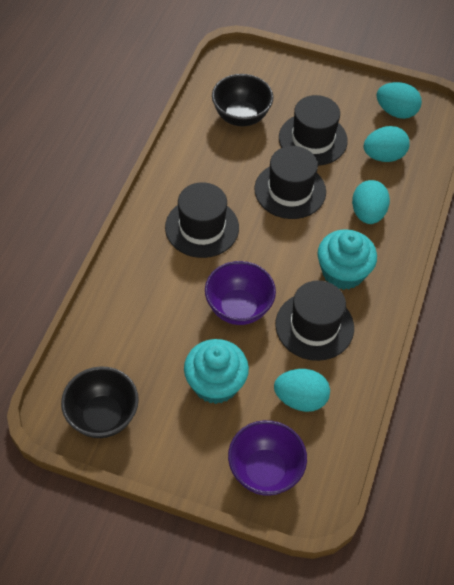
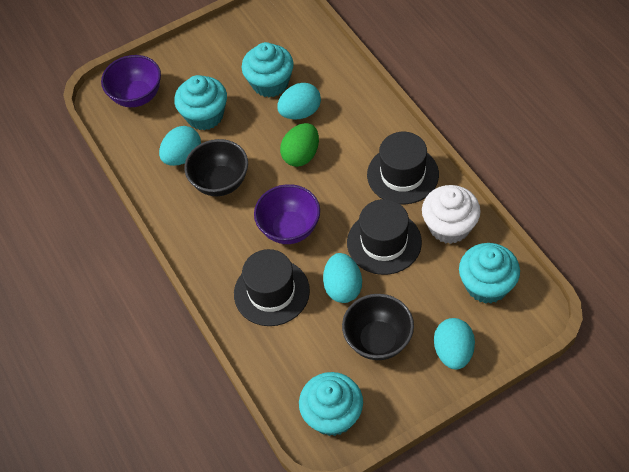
black hat: 4 -> 3
green egg: 0 -> 1
turquoise cupcake: 2 -> 4
white cupcake: 0 -> 1

